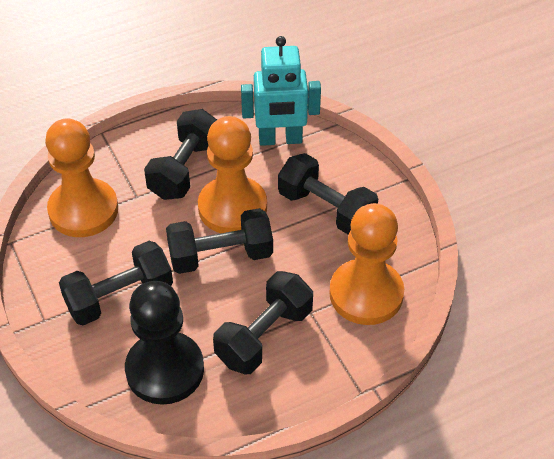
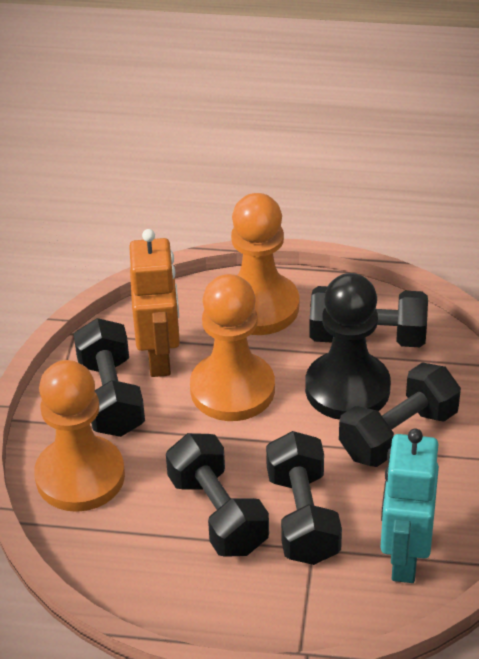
orange robot: 0 -> 1

